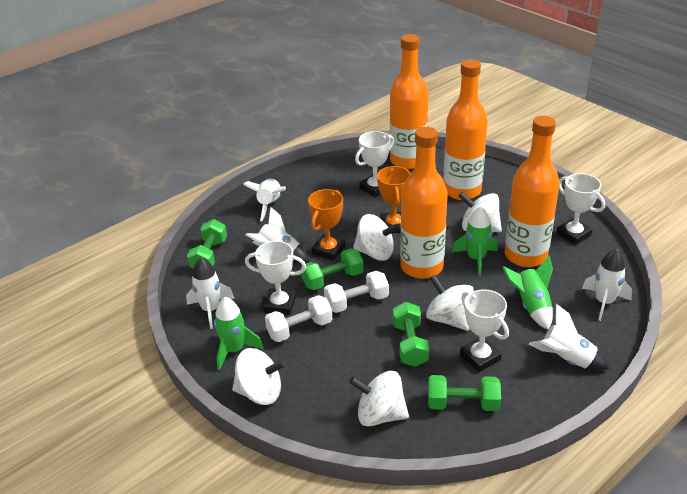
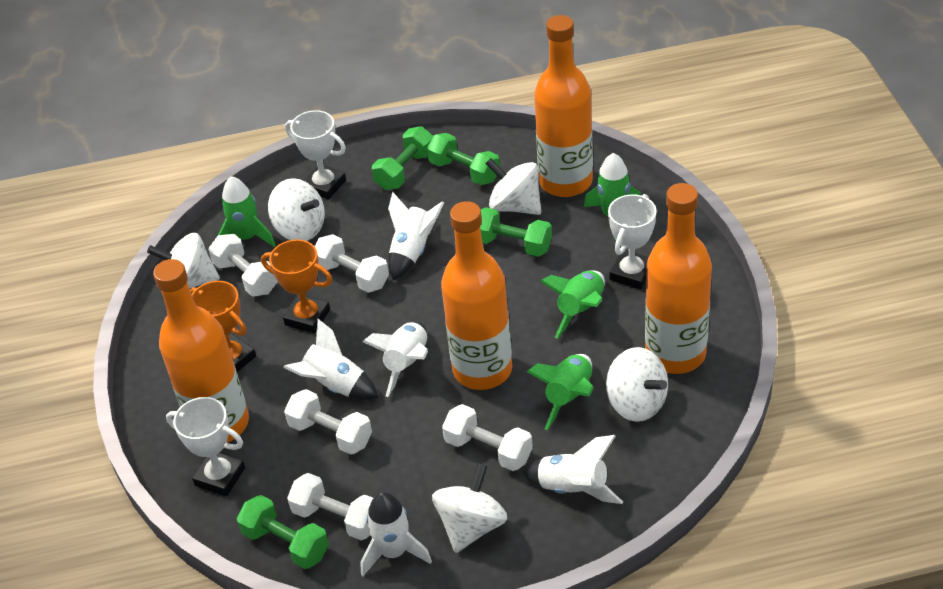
green rocket: 3 -> 4
white dumbbell: 2 -> 5
white trophy: 4 -> 3

